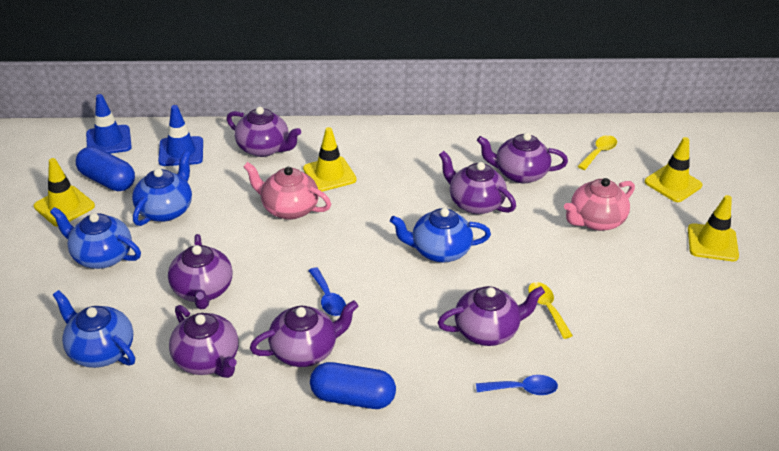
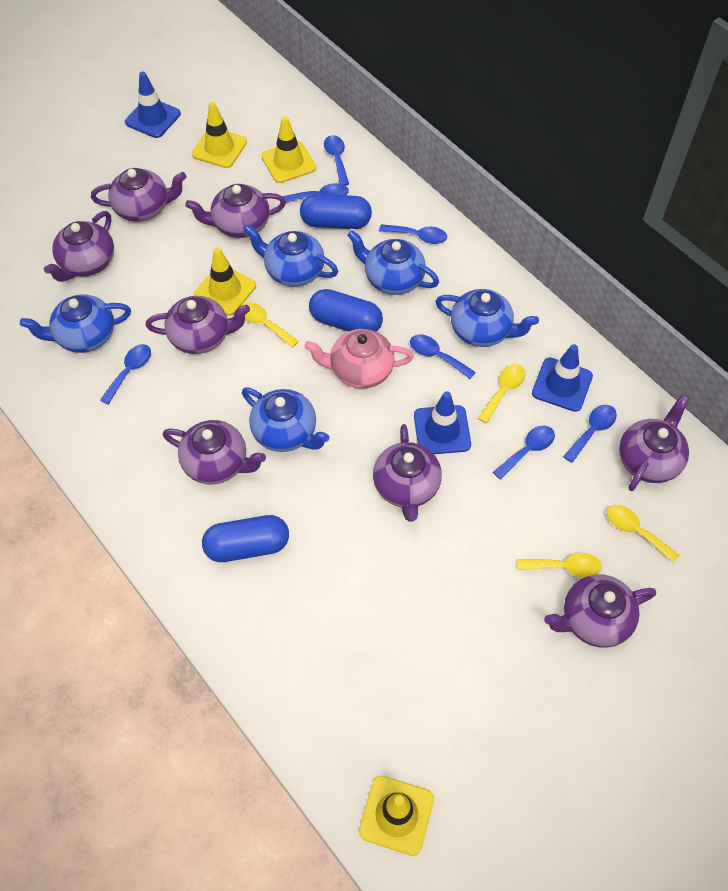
blue capsule: 2 -> 3
blue spoon: 2 -> 7
blue teapot: 4 -> 5
blue traffic cone: 2 -> 3
pink teapot: 2 -> 1
purple teapot: 7 -> 8
yellow spoon: 2 -> 4

